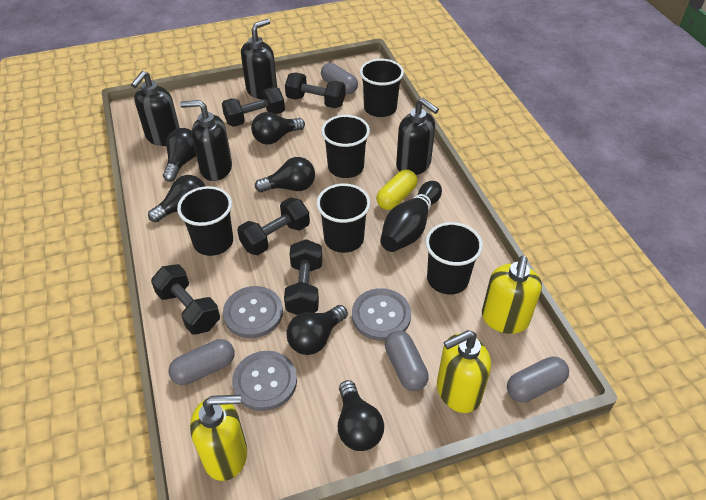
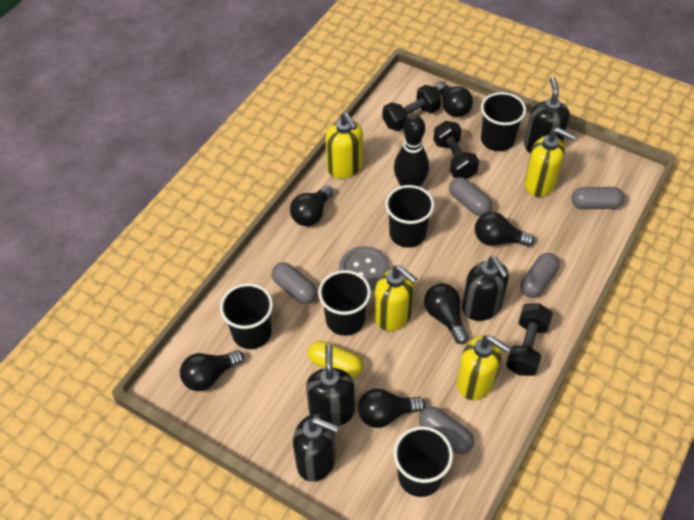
black dumbbell: 5 -> 3
grey button: 3 -> 1
grey capsule: 4 -> 5
yellow soap dispenser: 3 -> 4

